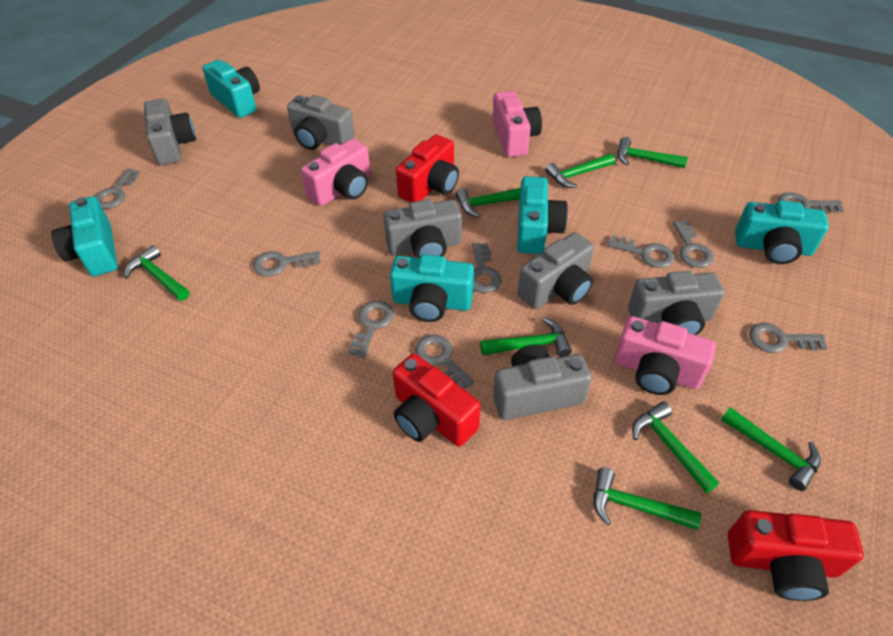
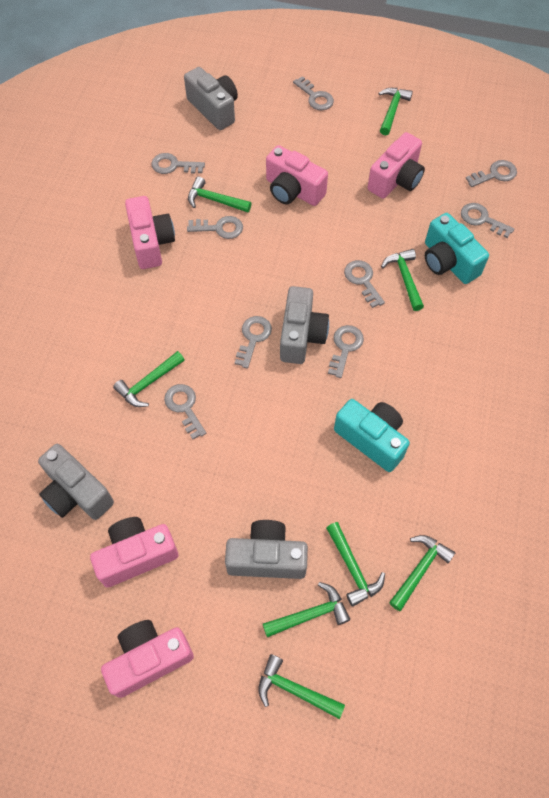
grey camera: 6 -> 4
pink camera: 3 -> 5
red camera: 3 -> 0
turquoise camera: 5 -> 2

